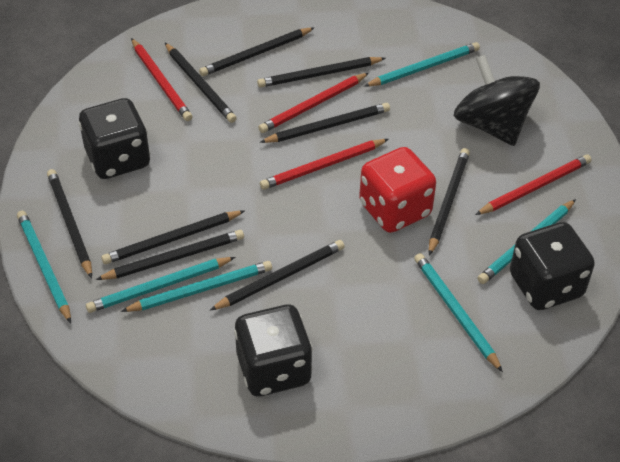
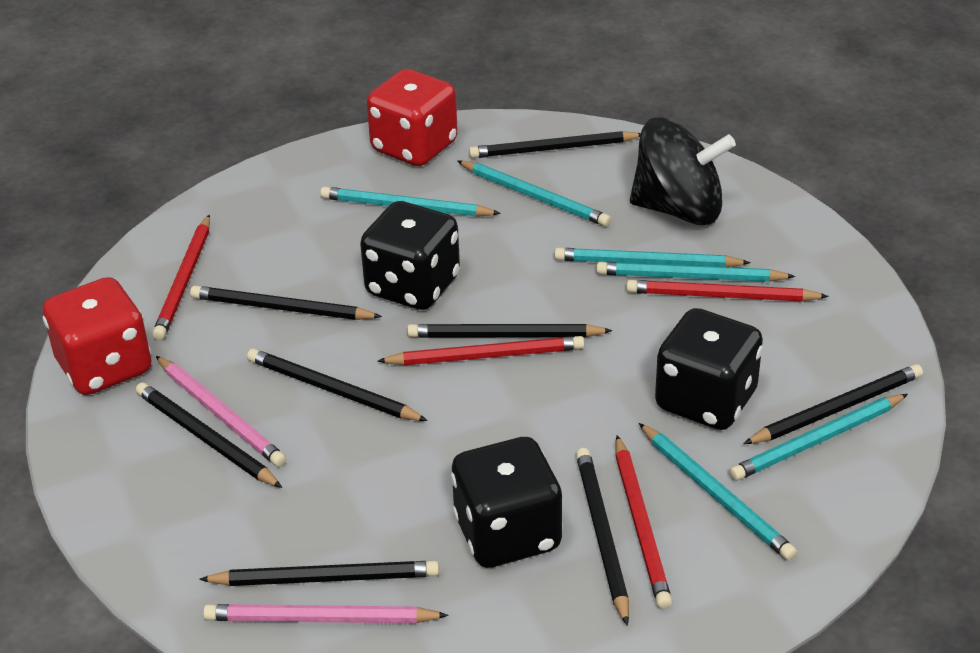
black pencil: 9 -> 8
pink pencil: 0 -> 2
red dice: 1 -> 2

